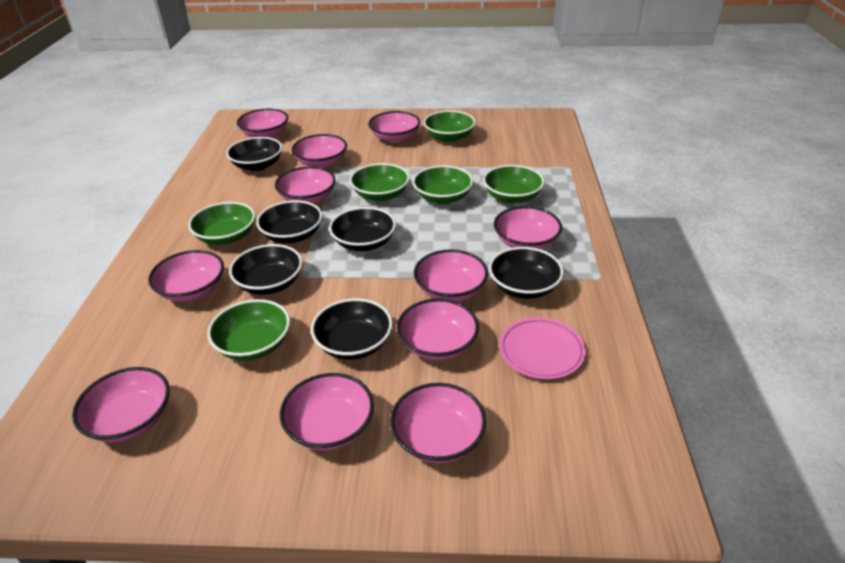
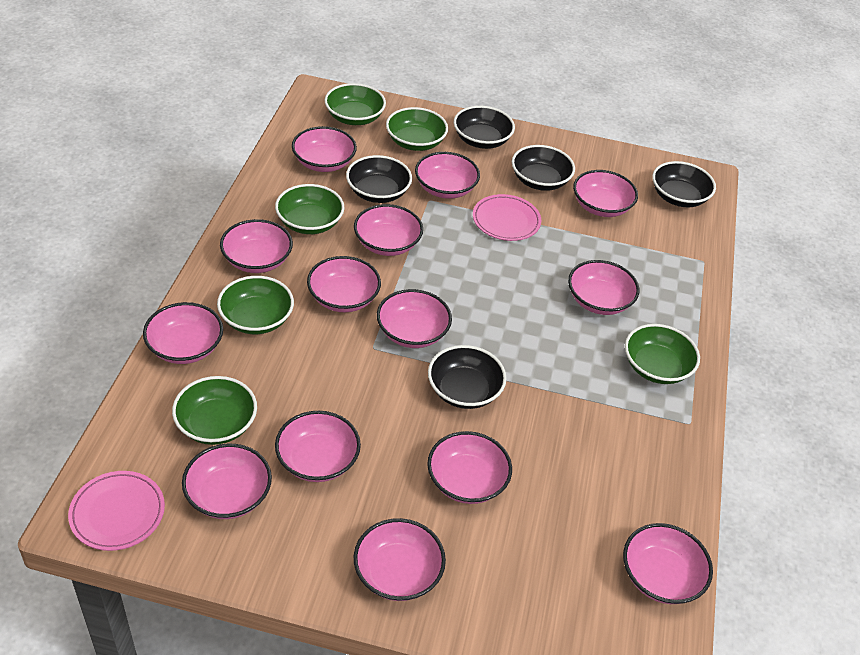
black bowl: 6 -> 5
pink bowl: 11 -> 14
pink plate: 1 -> 2

